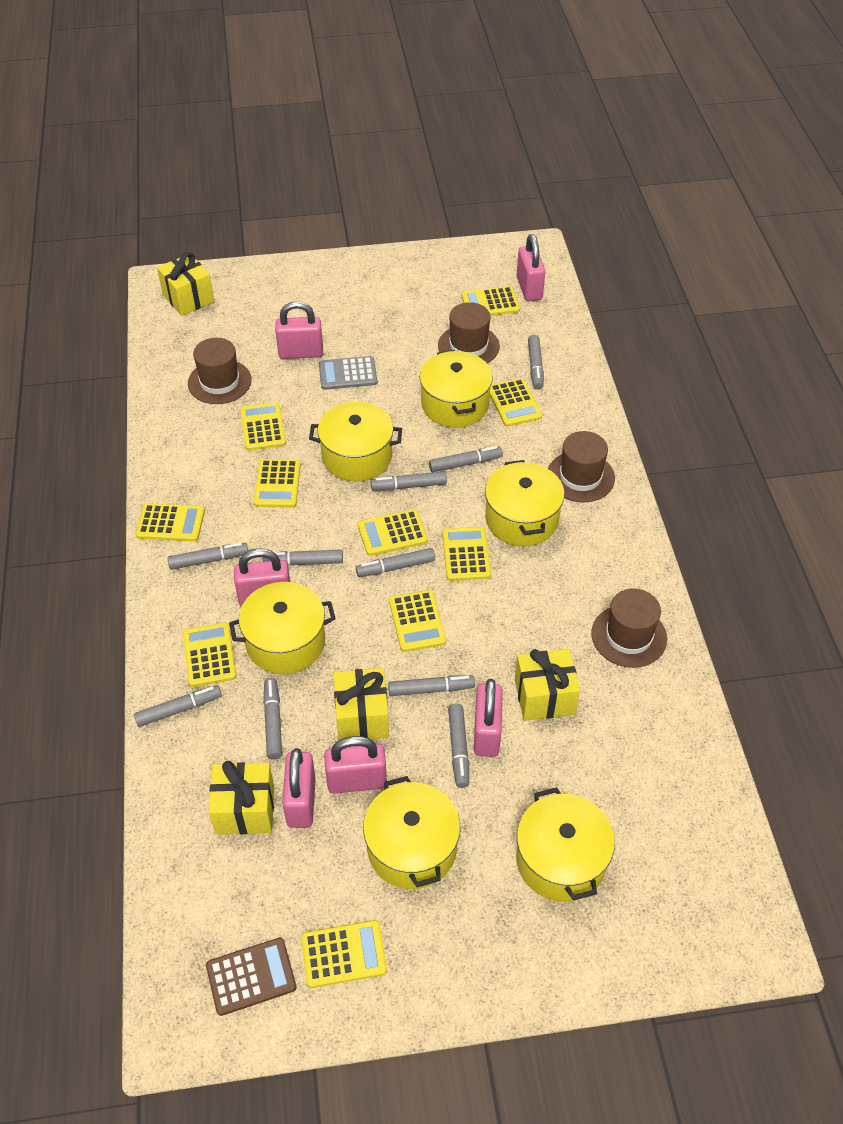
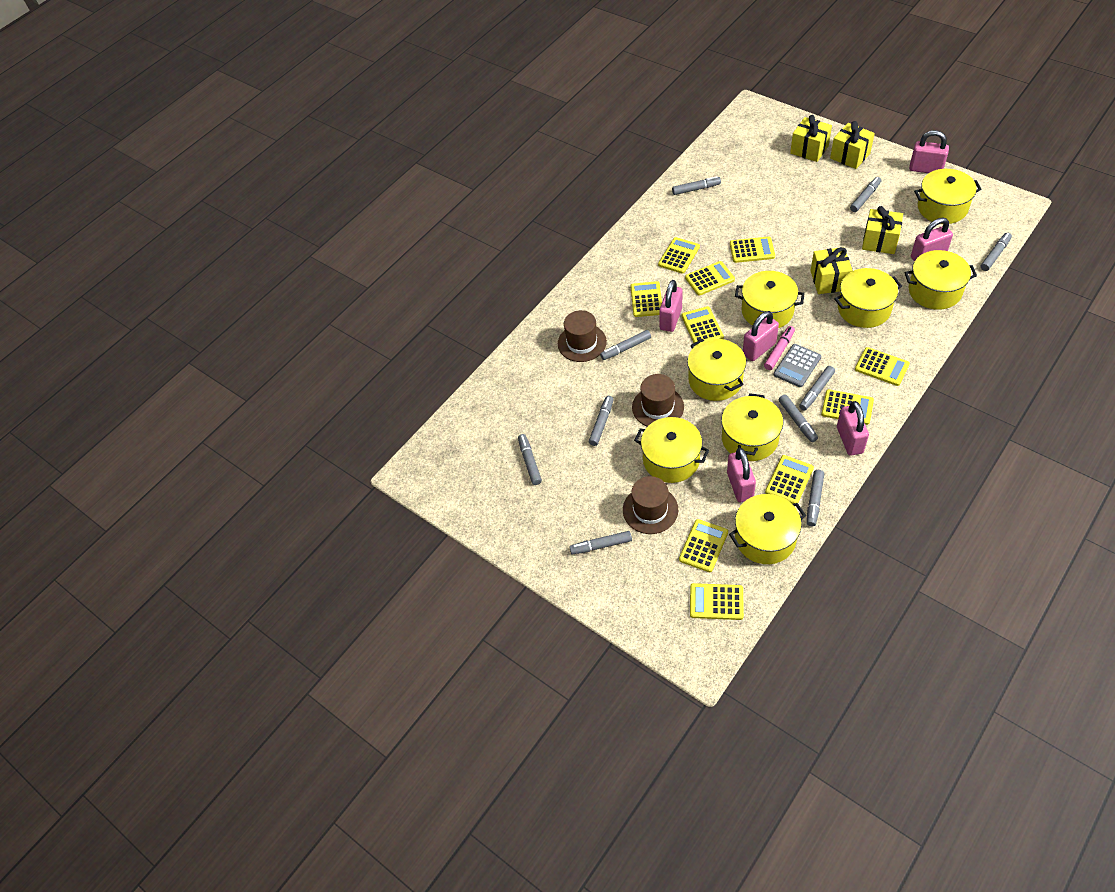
brown calculator: 1 -> 0
brown hat: 4 -> 3
pink marker: 0 -> 1
yellow pot: 6 -> 8

